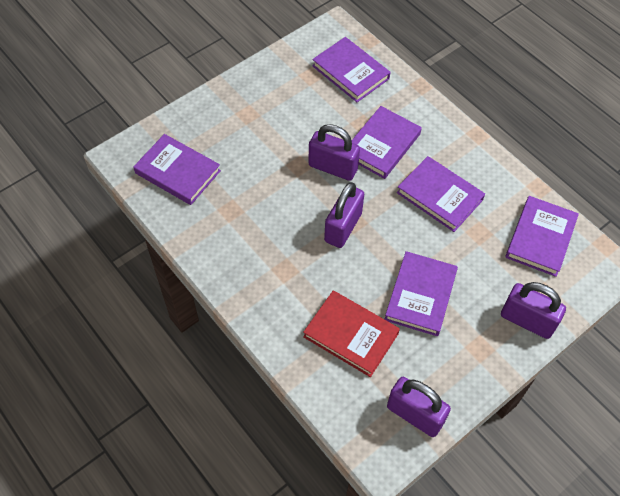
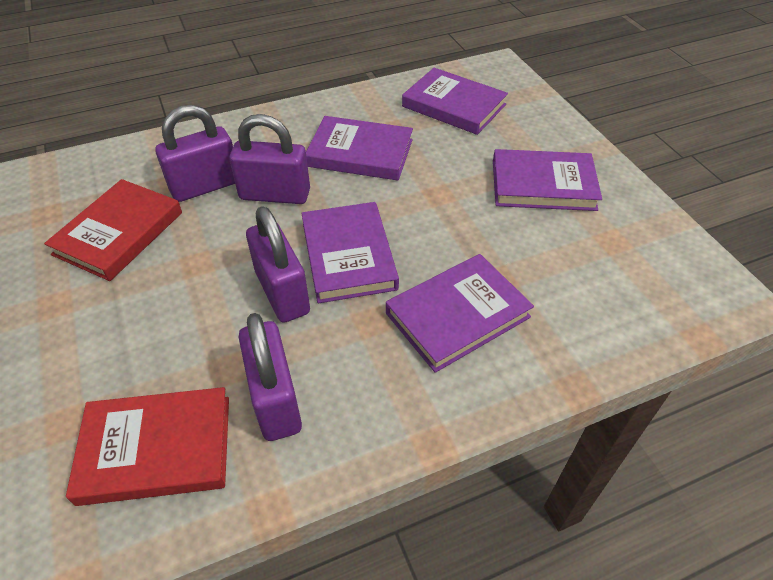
purple book: 6 -> 5
red book: 1 -> 2

